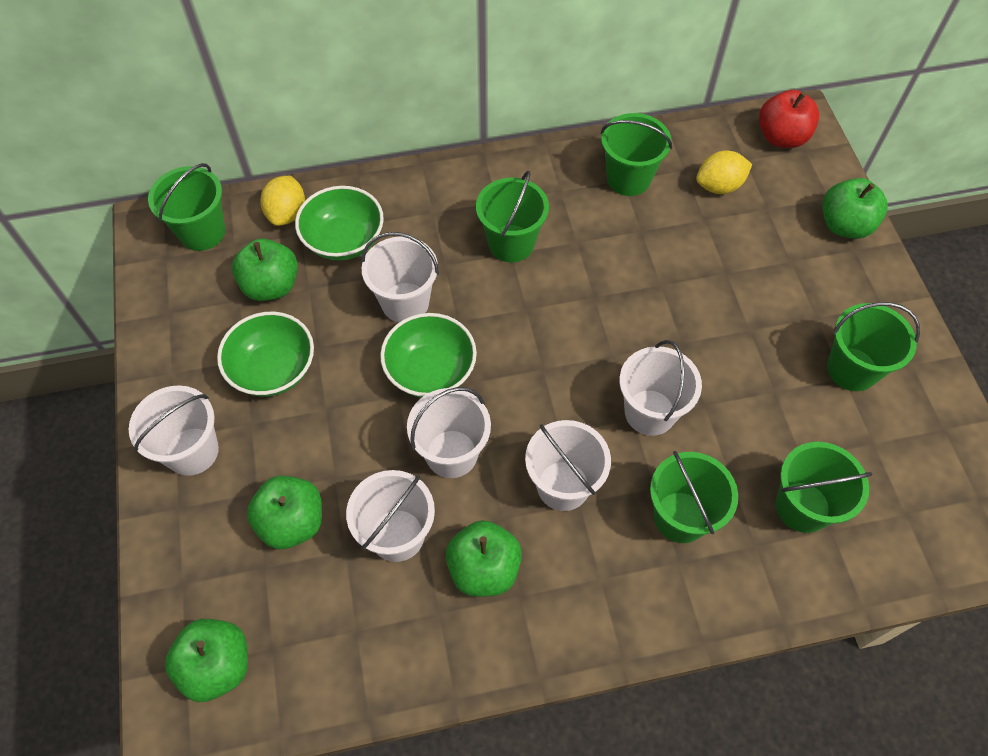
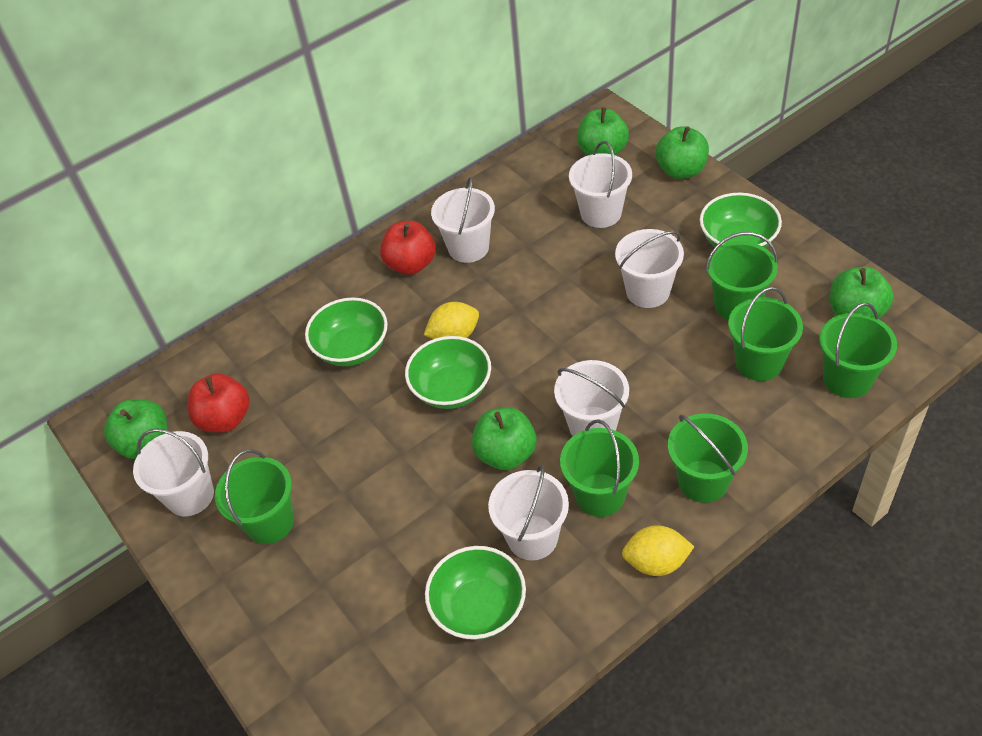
green bowl: 3 -> 4
red apple: 1 -> 2

